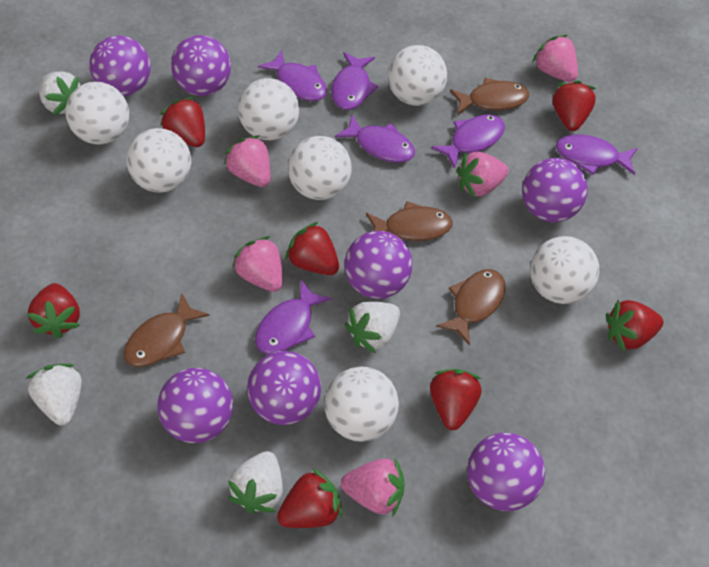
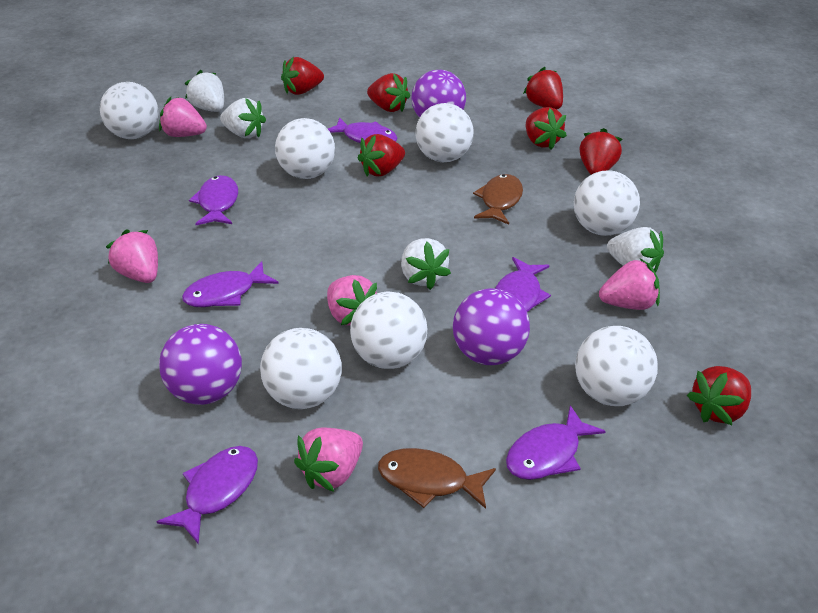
brown fish: 4 -> 2
purple ball: 7 -> 3

